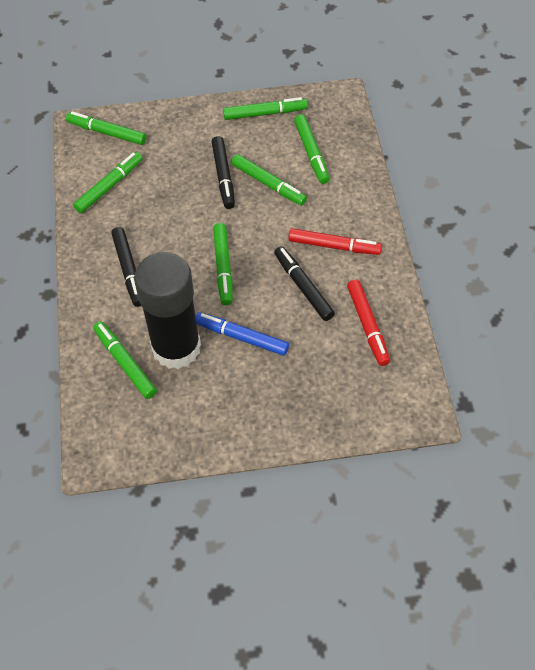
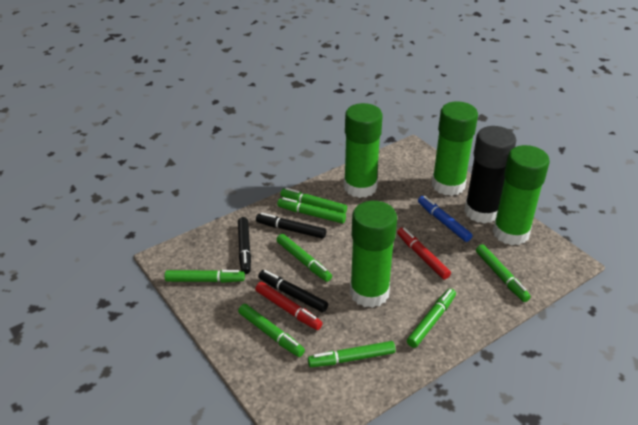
green glue stick: 0 -> 4
green marker: 7 -> 8

